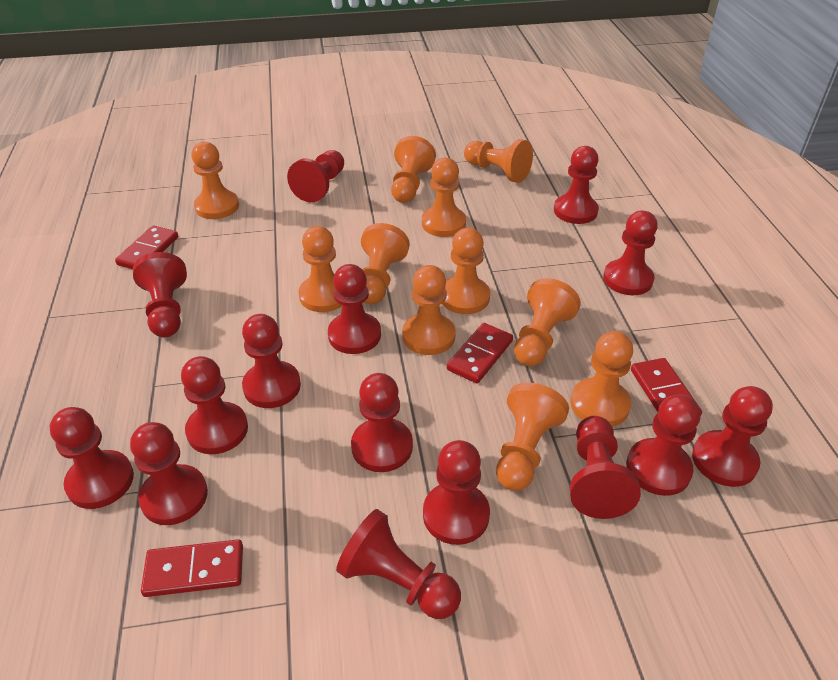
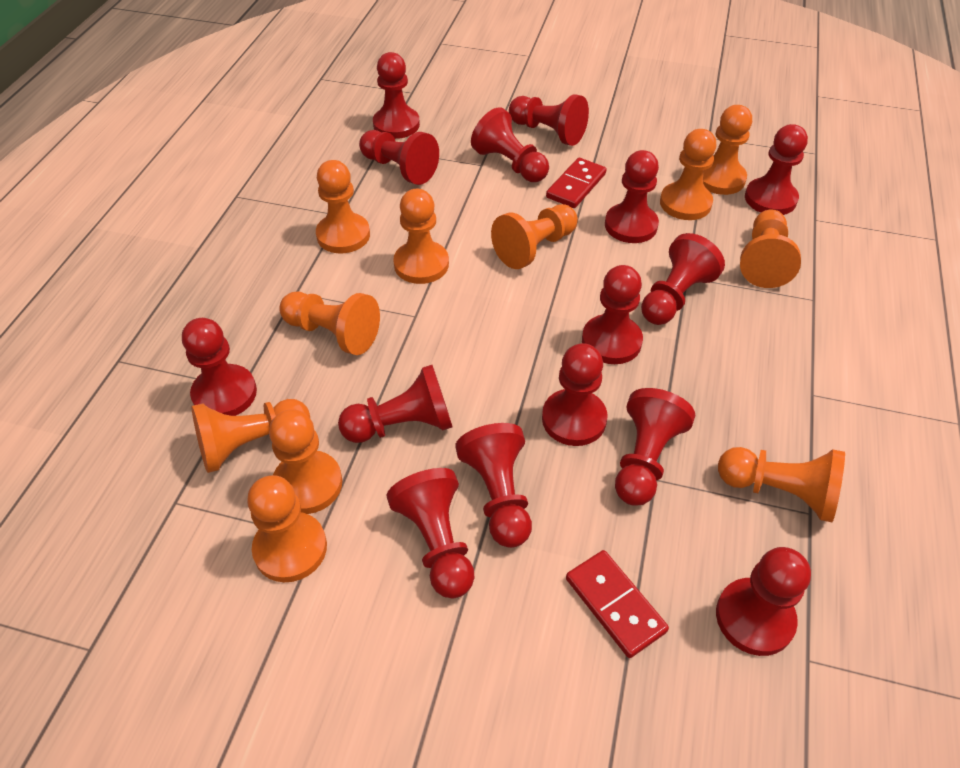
red domino: 4 -> 2

